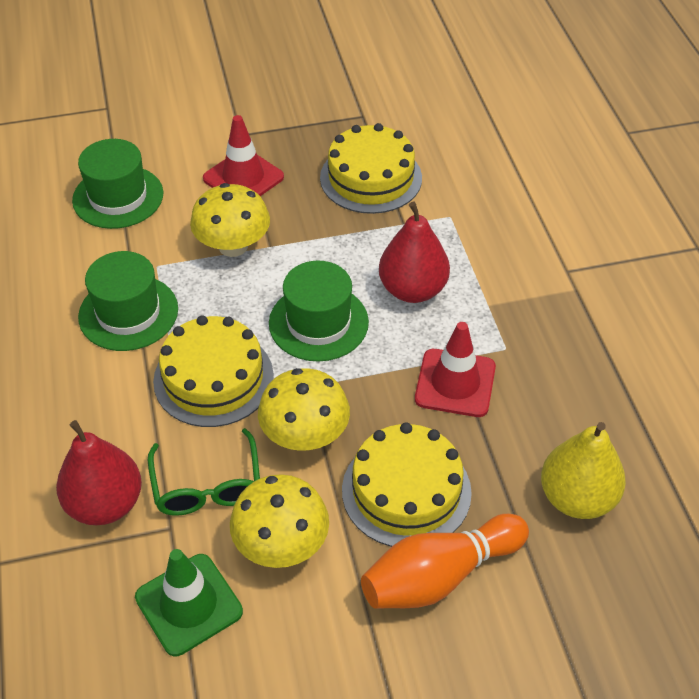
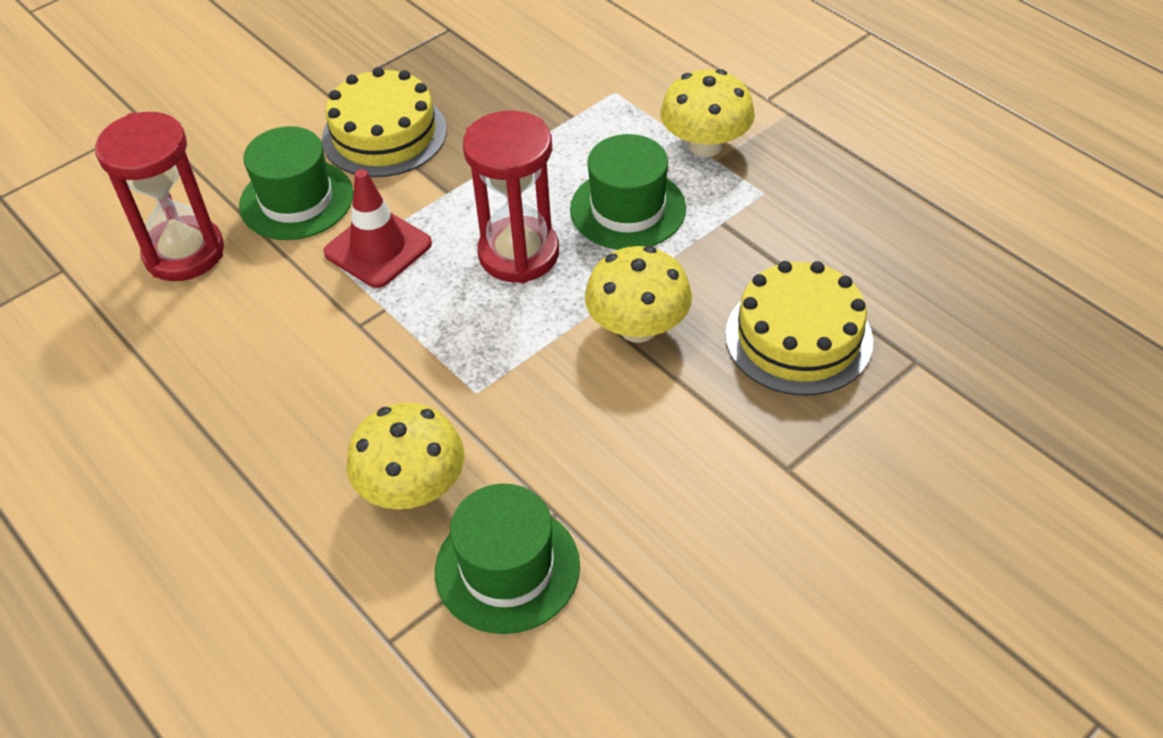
green glasses: 1 -> 0
green traffic cone: 1 -> 0
orange bowling pin: 1 -> 0
red hourglass: 0 -> 2
red pear: 2 -> 0
red traffic cone: 2 -> 1
yellow cake: 3 -> 2
yellow pear: 1 -> 0

